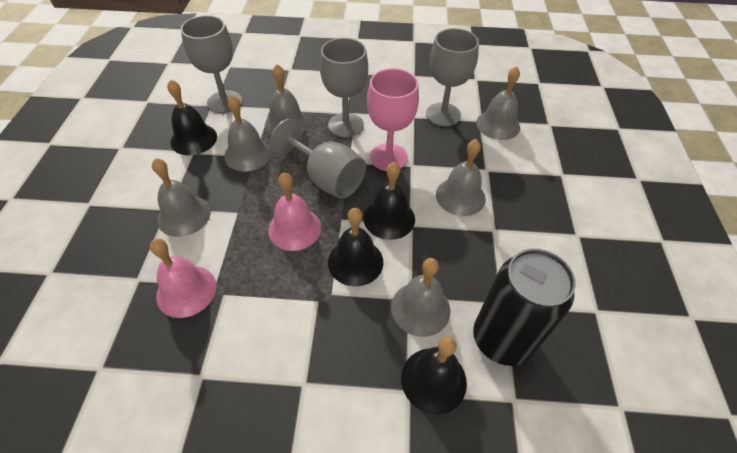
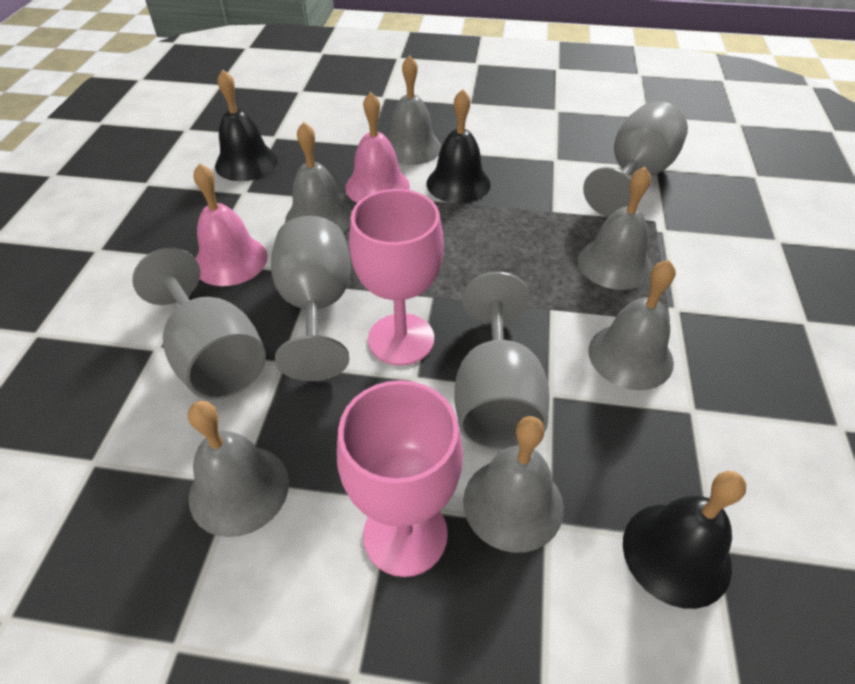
black bell: 4 -> 3
black can: 1 -> 0
pink goblet: 1 -> 2

